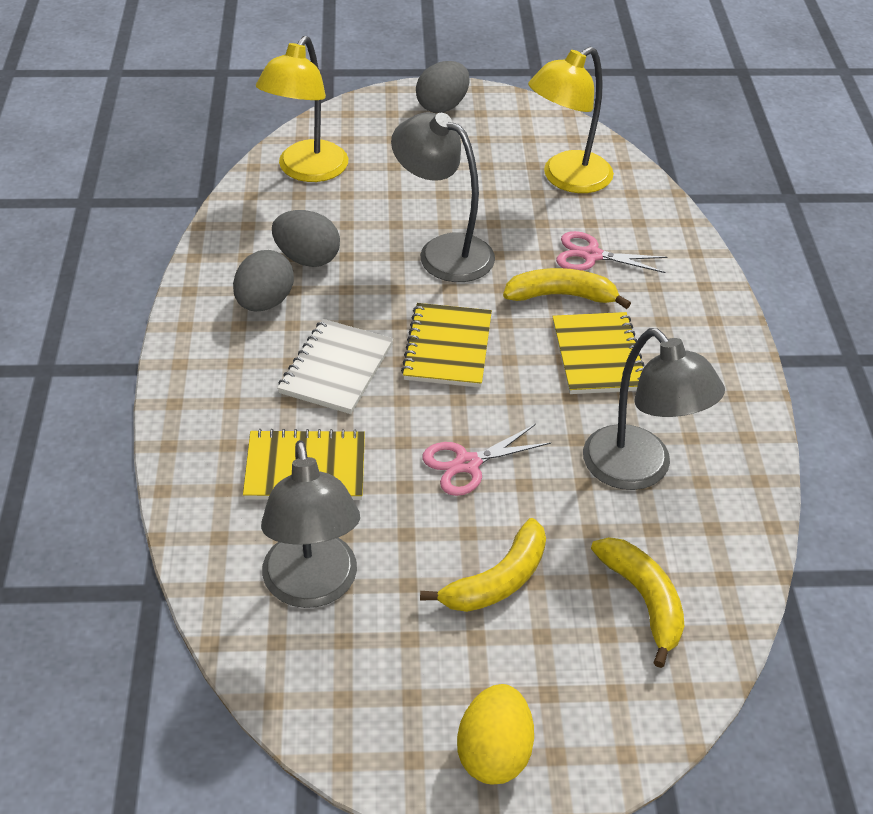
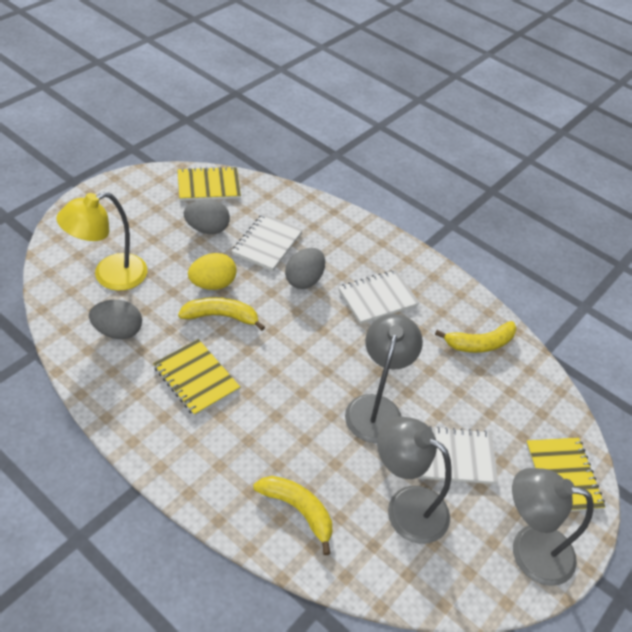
pink scissors: 2 -> 0
white notebook: 1 -> 3
yellow lamp: 2 -> 1

